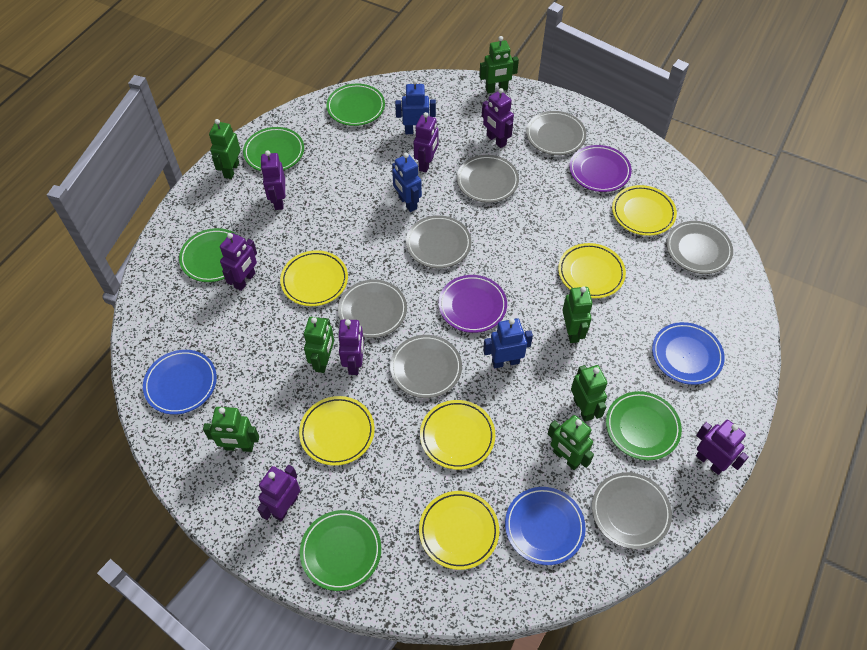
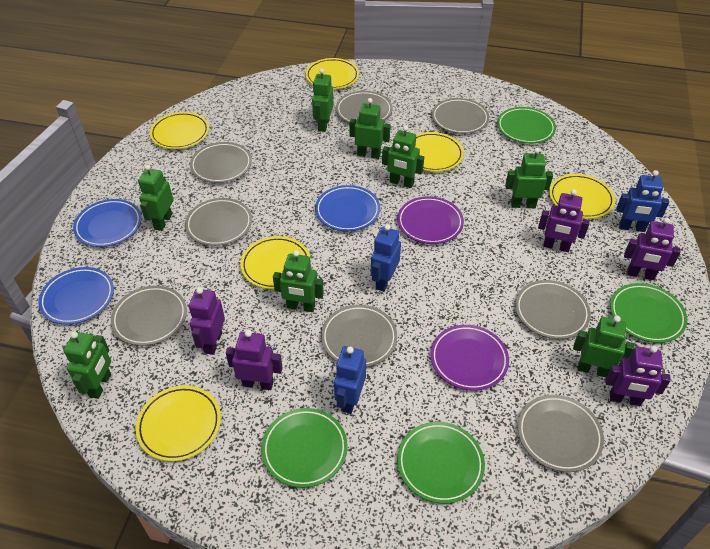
green plate: 5 -> 4
green robot: 7 -> 8
grey plate: 7 -> 8
purple robot: 7 -> 5

